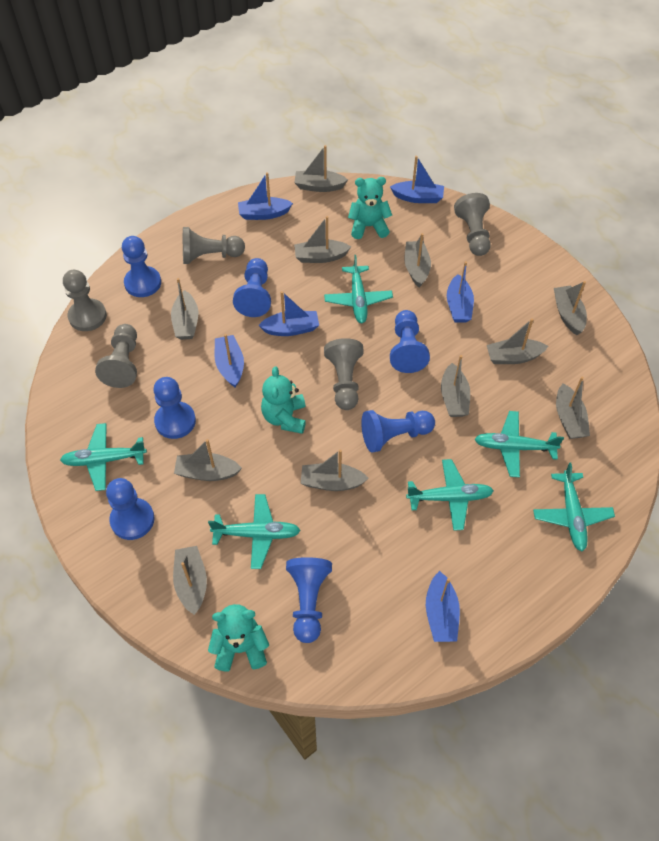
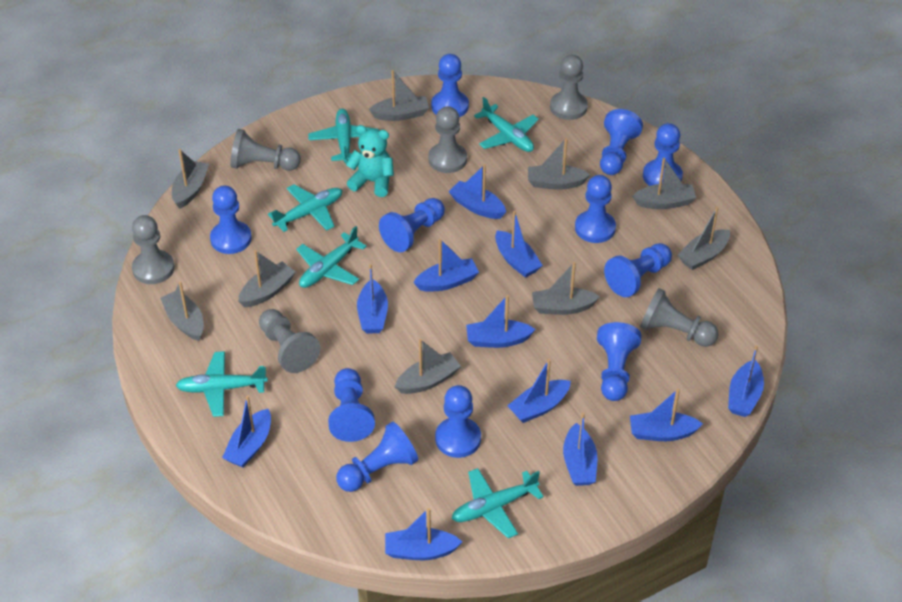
blue boat: 6 -> 11
blue pawn: 7 -> 11
grey boat: 11 -> 9
grey pawn: 5 -> 6
turquoise teddy bear: 3 -> 1

